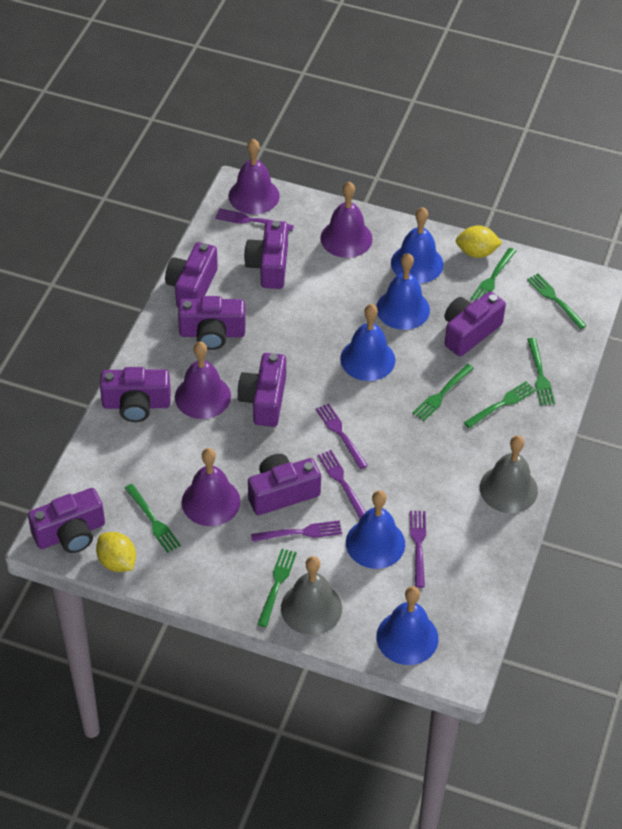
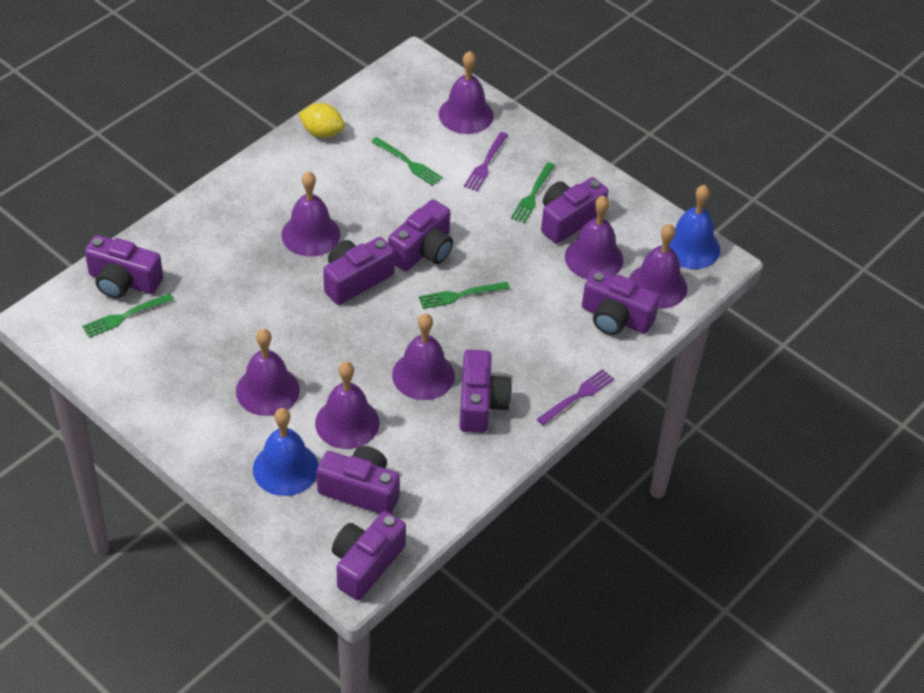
blue bell: 5 -> 2
green fork: 7 -> 4
grey bell: 2 -> 0
purple bell: 4 -> 7
purple fork: 5 -> 2
yellow lemon: 2 -> 1

